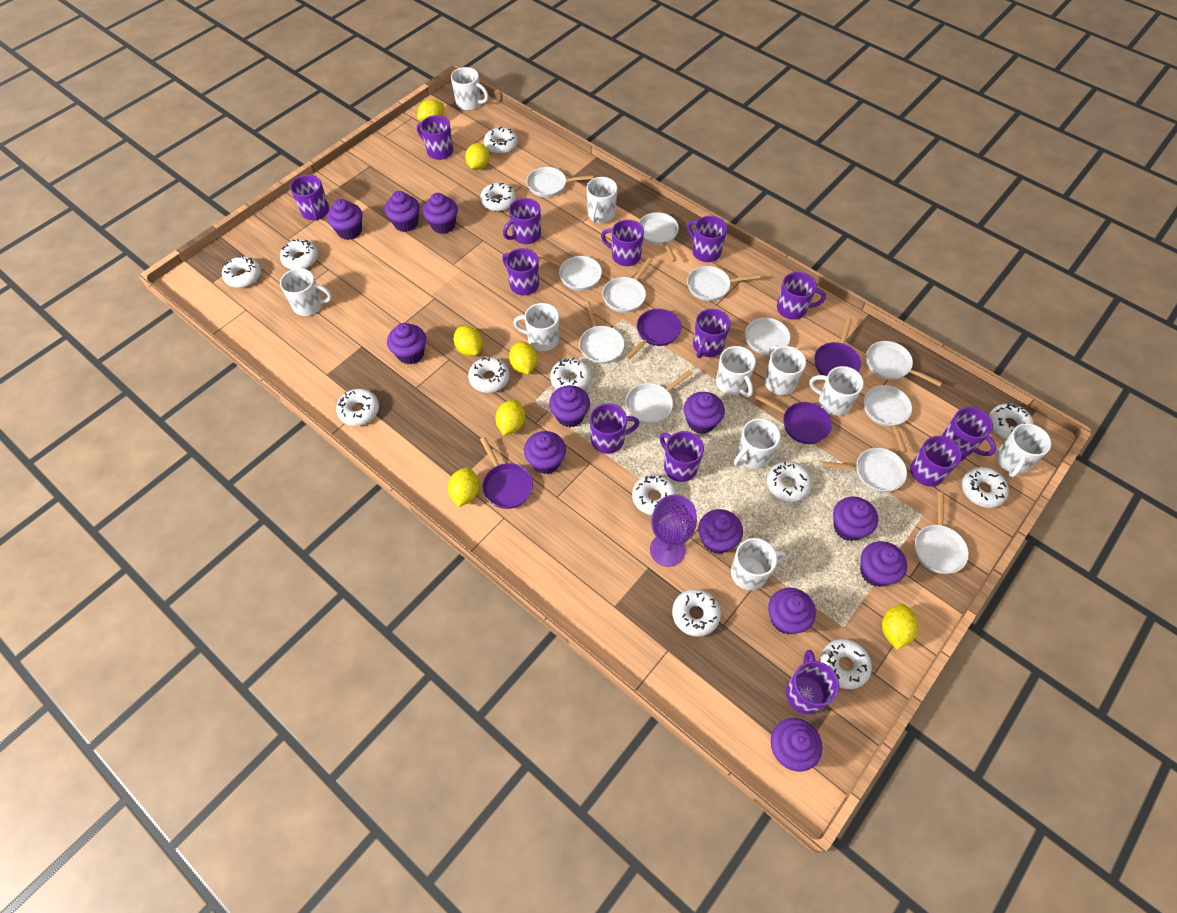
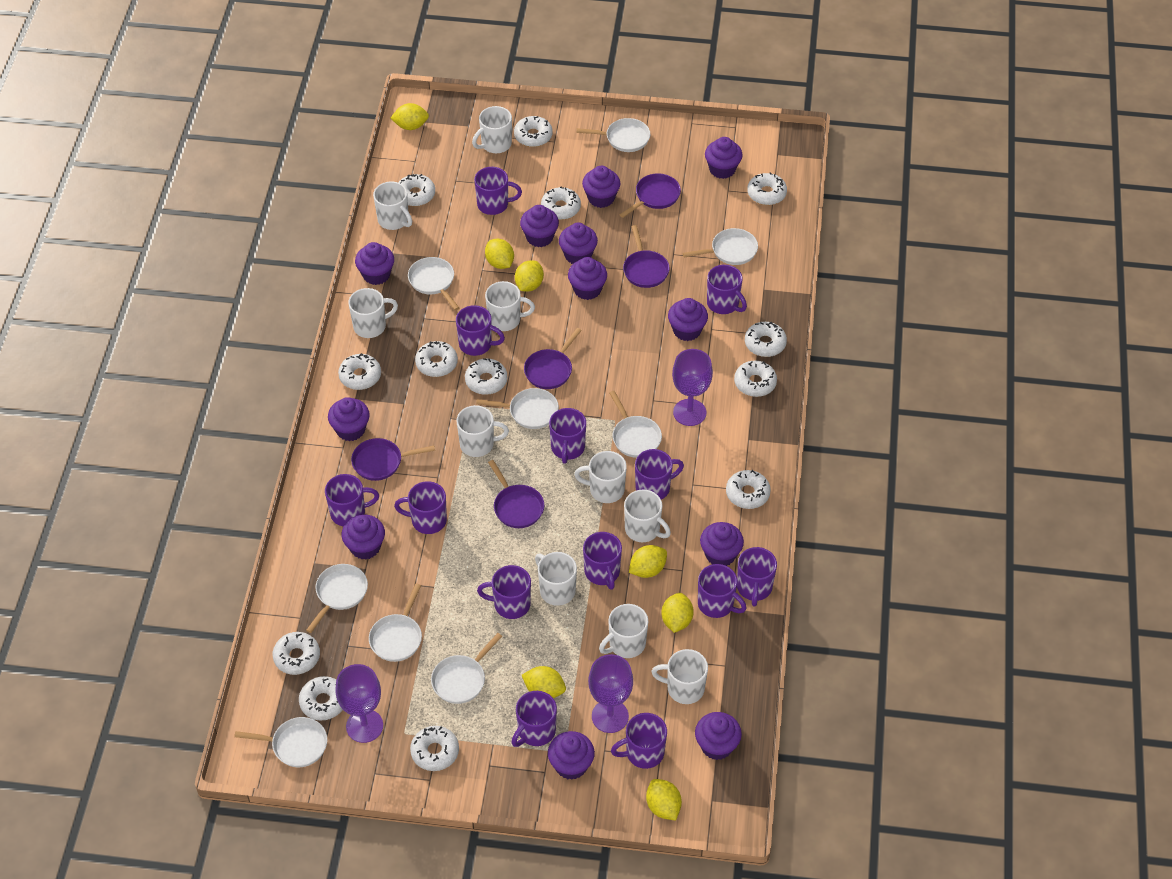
purple goblet: 1 -> 3
purple pan: 4 -> 5
white pan: 12 -> 9

